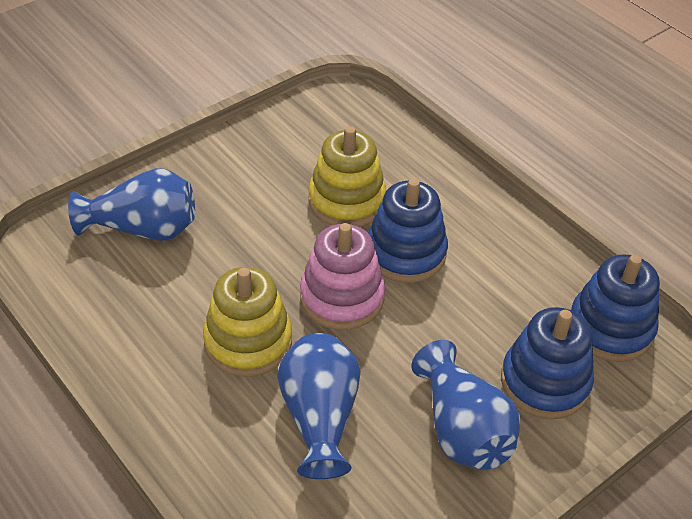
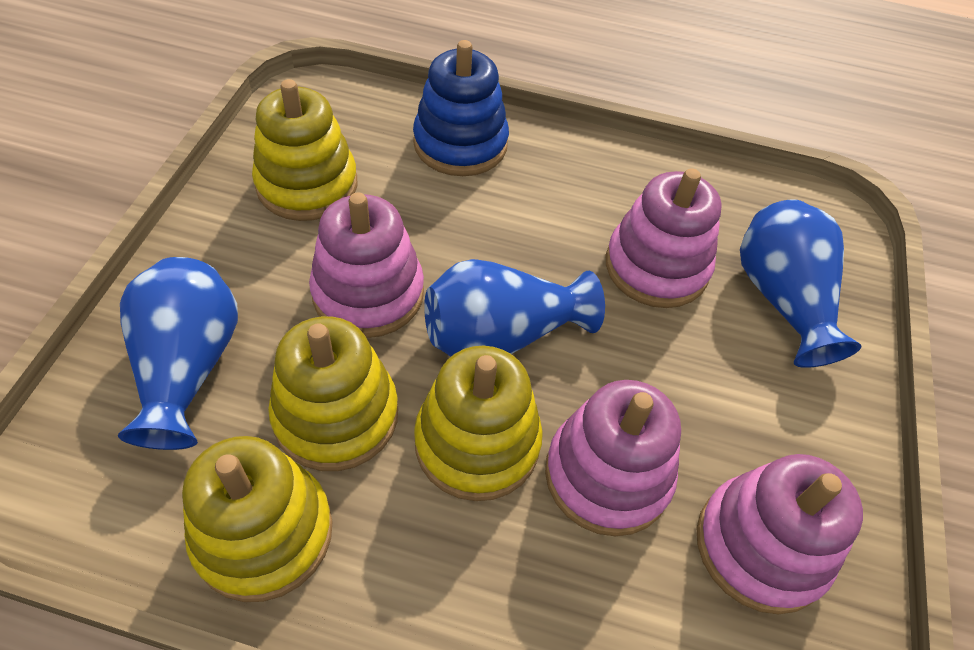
blue stacking toy: 3 -> 1
pink stacking toy: 1 -> 4
yellow stacking toy: 2 -> 4

